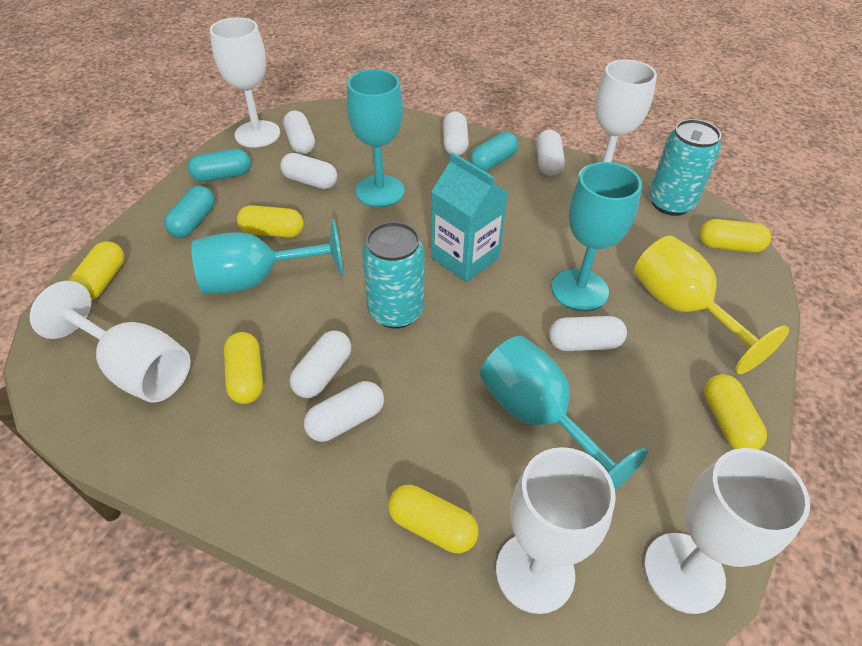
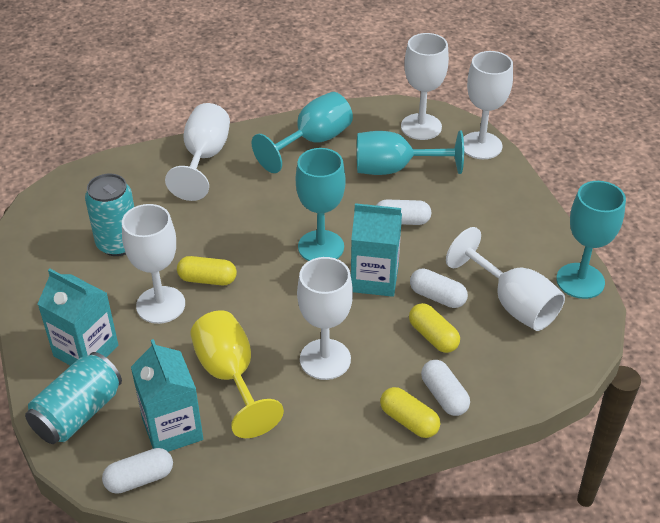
turquoise capsule: 3 -> 0
turquoise carton: 1 -> 3
white capsule: 7 -> 4
white goblet: 5 -> 6
yellow capsule: 6 -> 3

